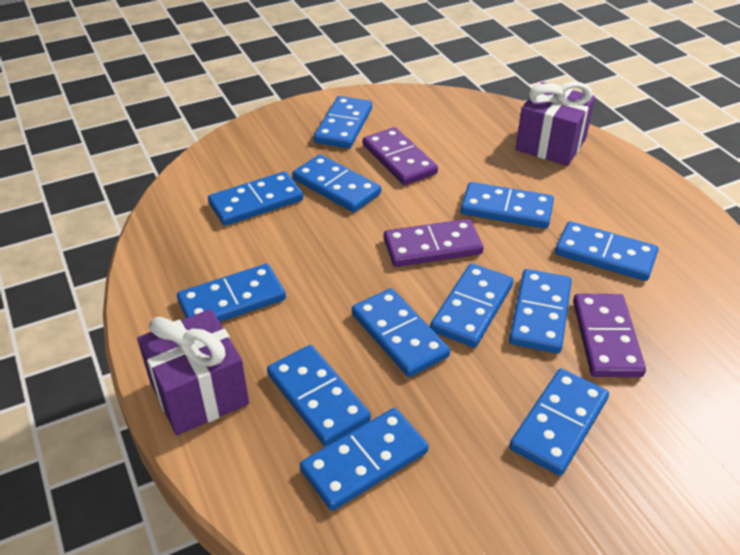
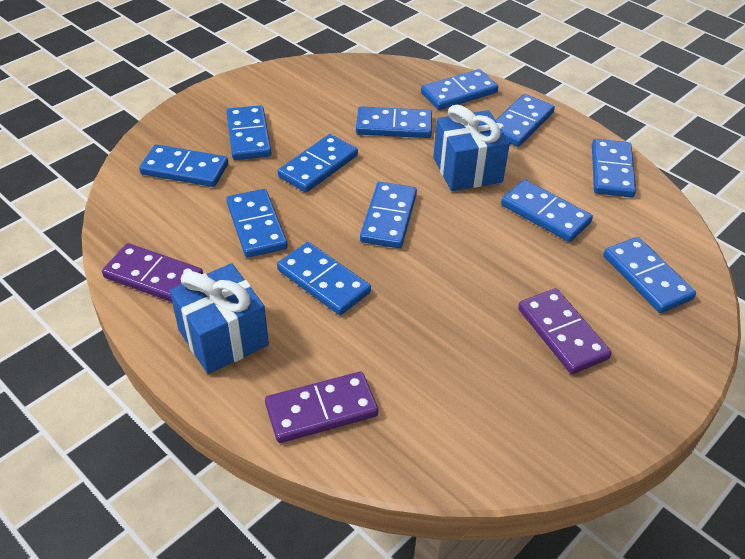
blue gift: 0 -> 2
purple gift: 2 -> 0

